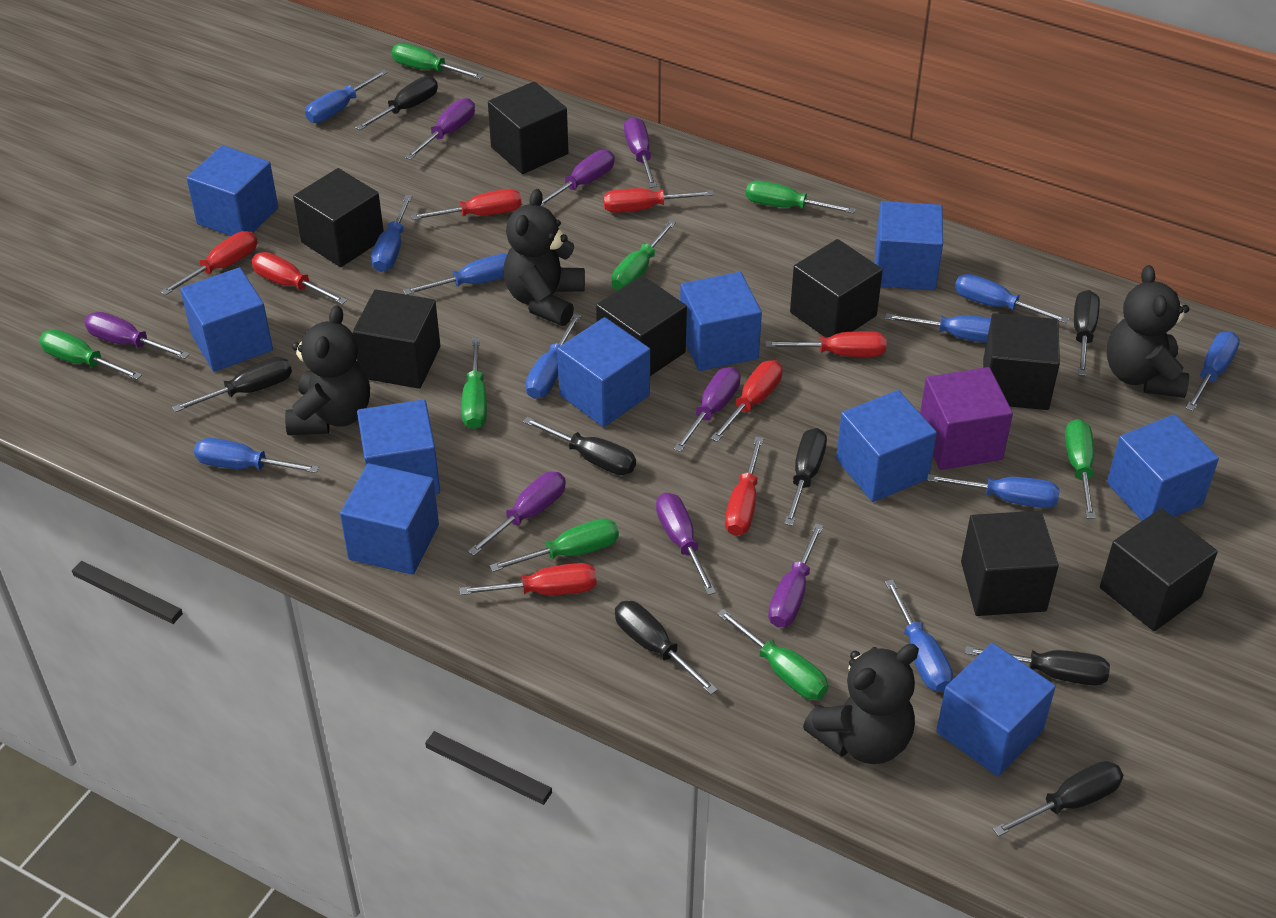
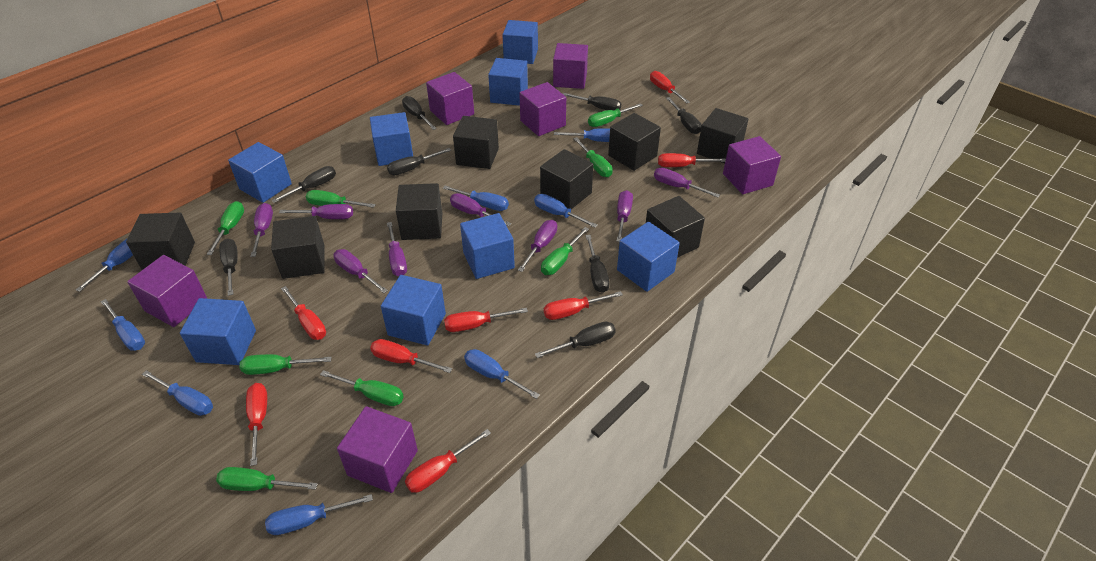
black teddy bear: 4 -> 0
blue cube: 10 -> 8
blue screwdriver: 10 -> 8
purple cube: 1 -> 6

